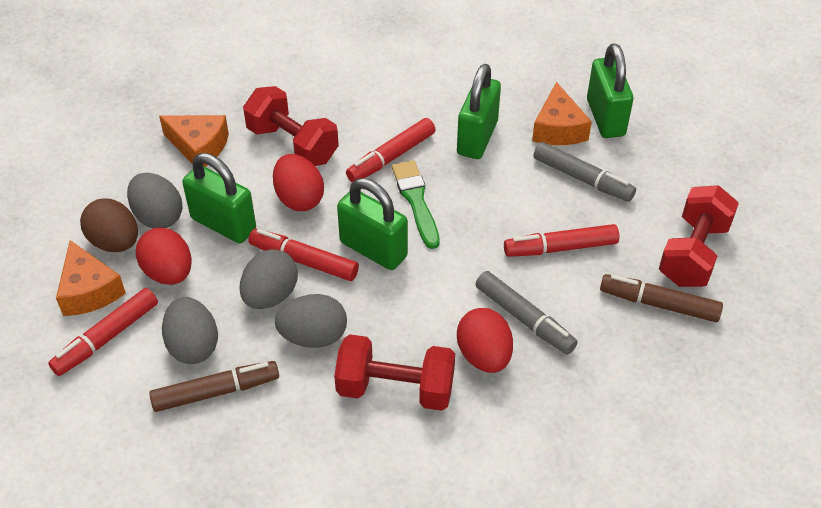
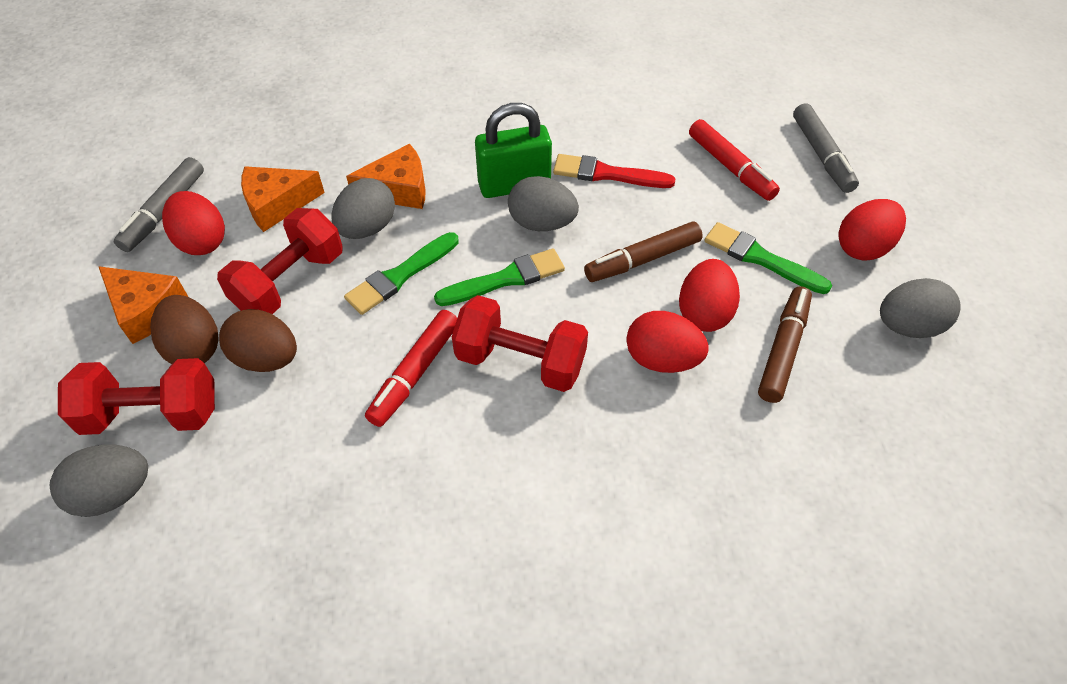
brown egg: 1 -> 2
green brush: 1 -> 3
green padlock: 4 -> 1
red brush: 0 -> 1
red egg: 3 -> 4
red marker: 4 -> 2

